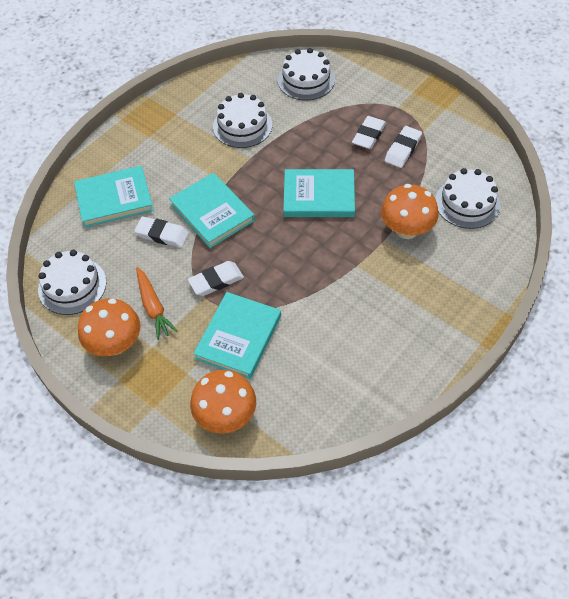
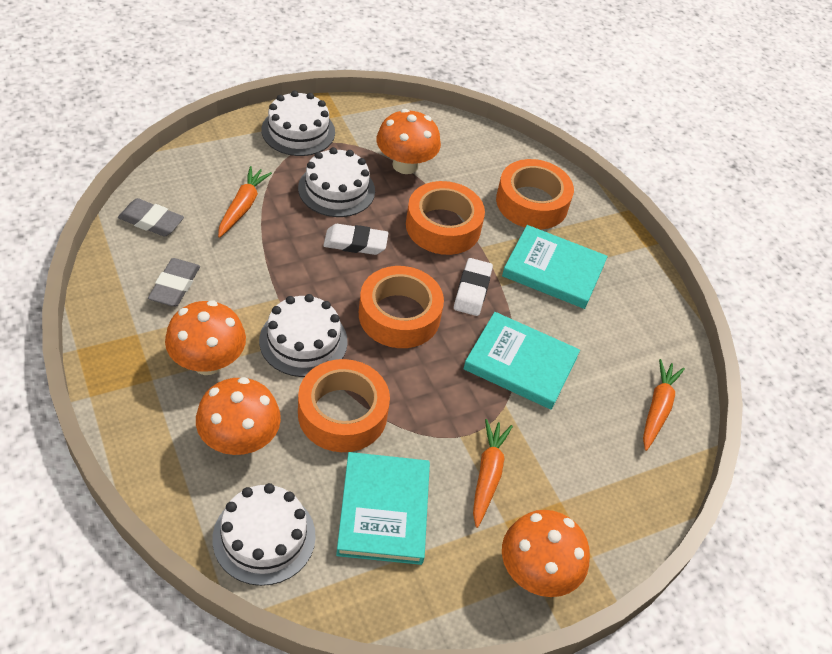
grey eraser: 0 -> 2
orange carrot: 1 -> 3
orange mushroom: 3 -> 4
orange tape: 0 -> 4
turquoise book: 4 -> 3
white eraser: 4 -> 2

